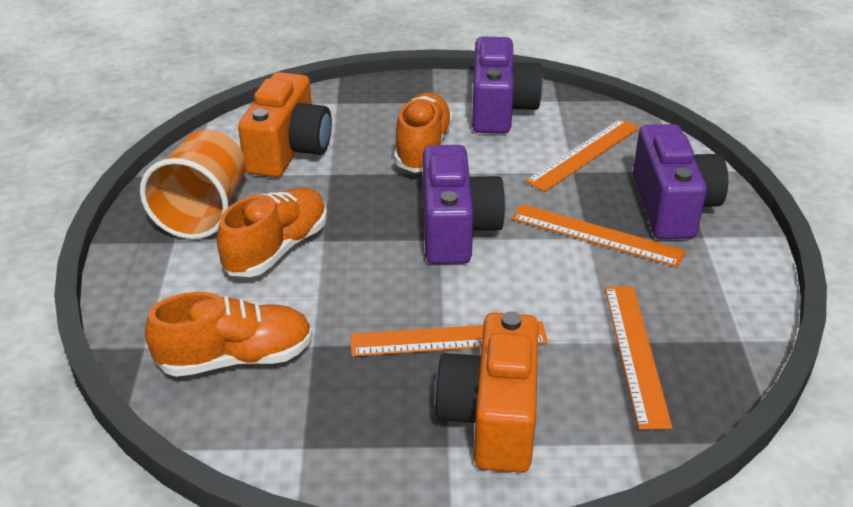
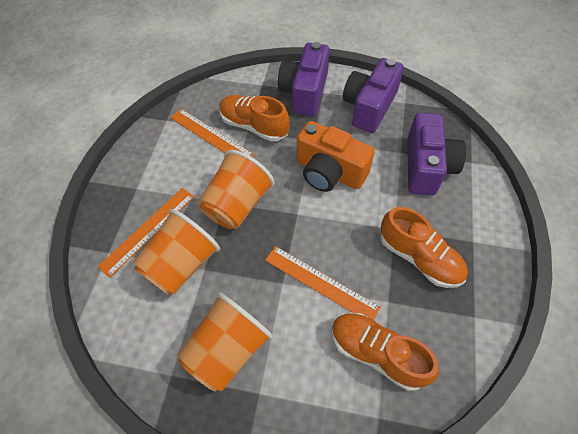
orange camera: 2 -> 1
orange cup: 1 -> 3
orange ruler: 4 -> 3

